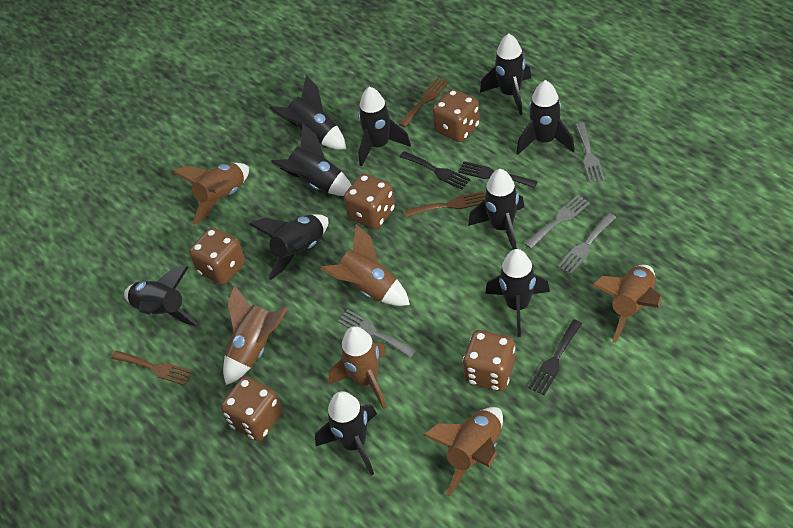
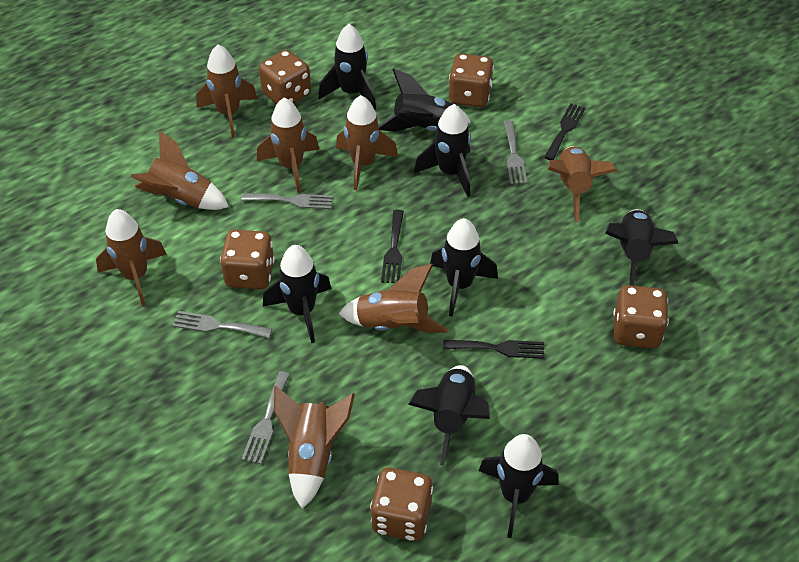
black rocket: 10 -> 8
brown fork: 3 -> 0
brown rocket: 6 -> 8

